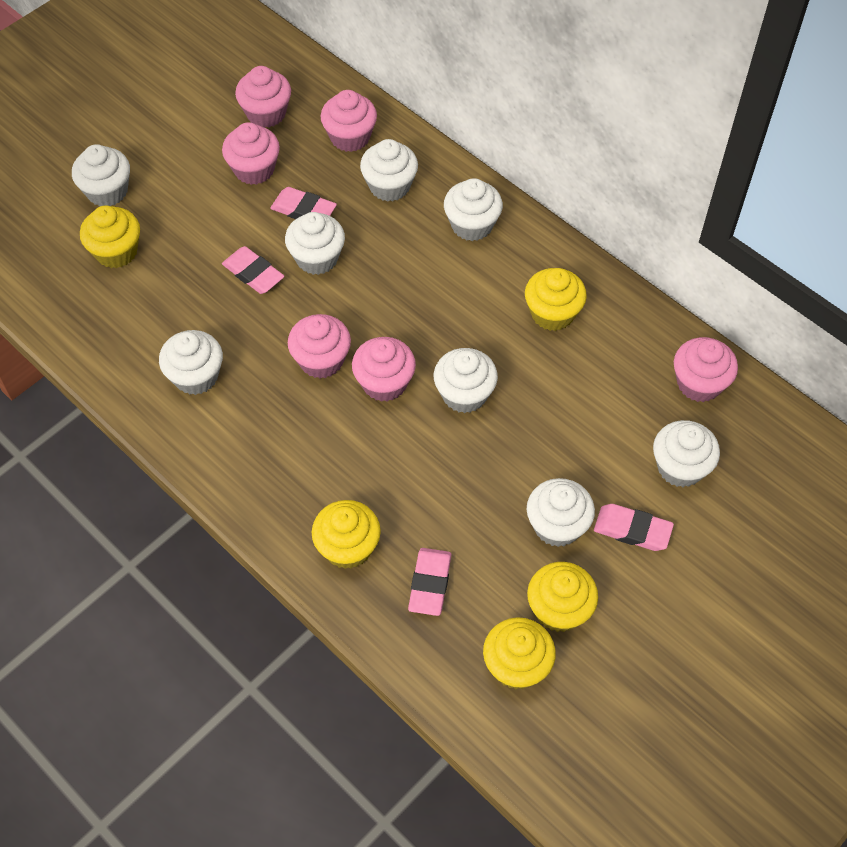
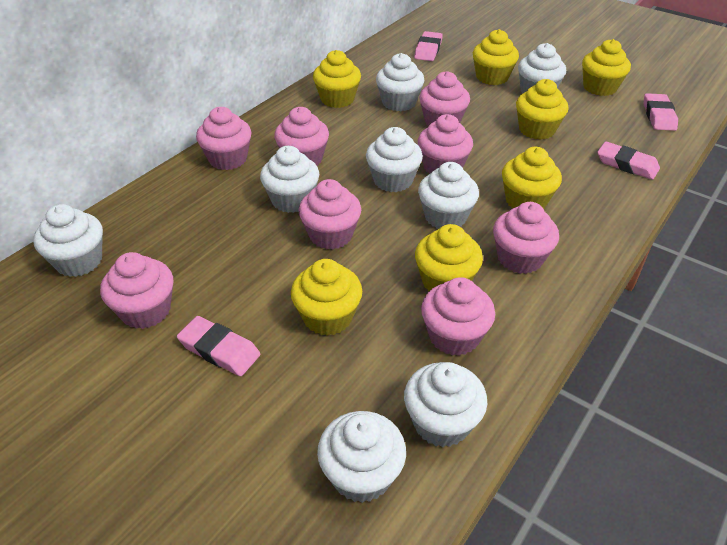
pink cupcake: 6 -> 8
yellow cupcake: 5 -> 7

